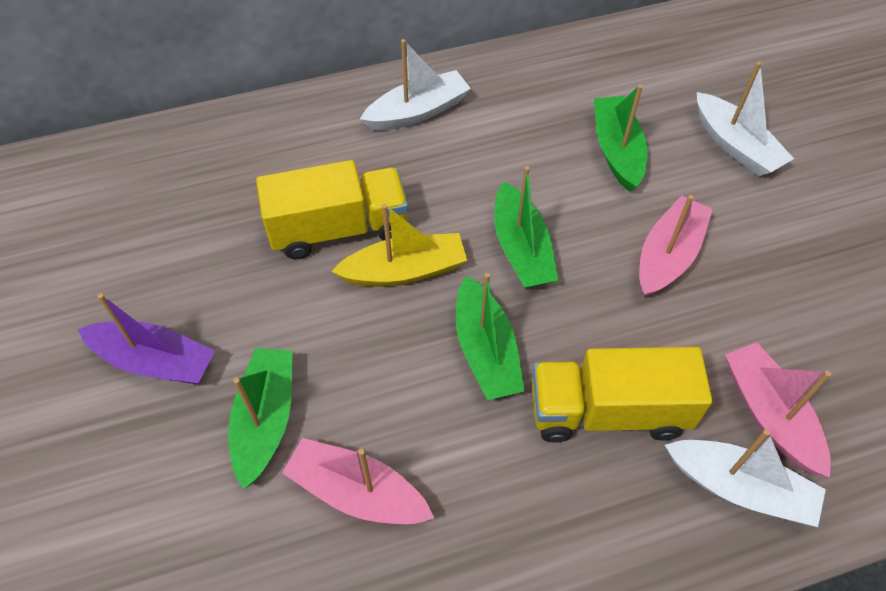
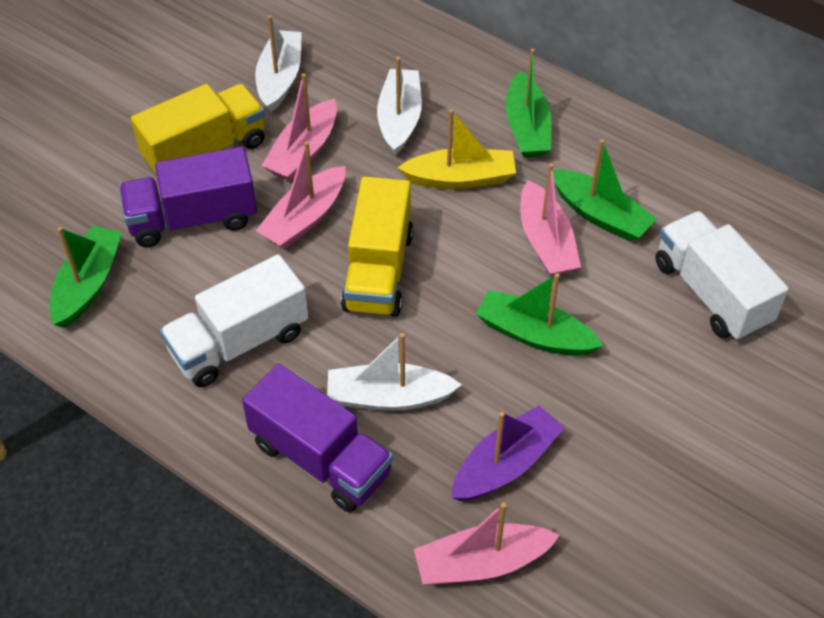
pink boat: 3 -> 4
purple truck: 0 -> 2
white truck: 0 -> 2

